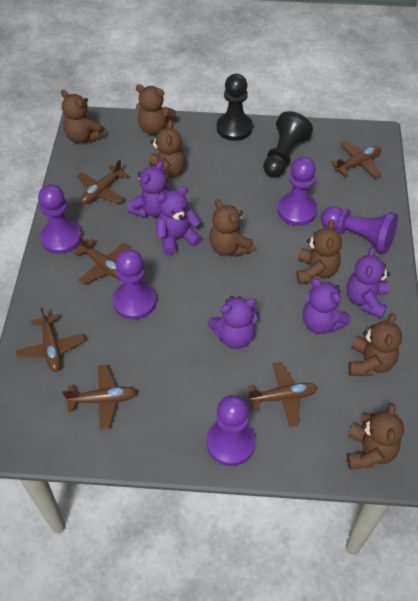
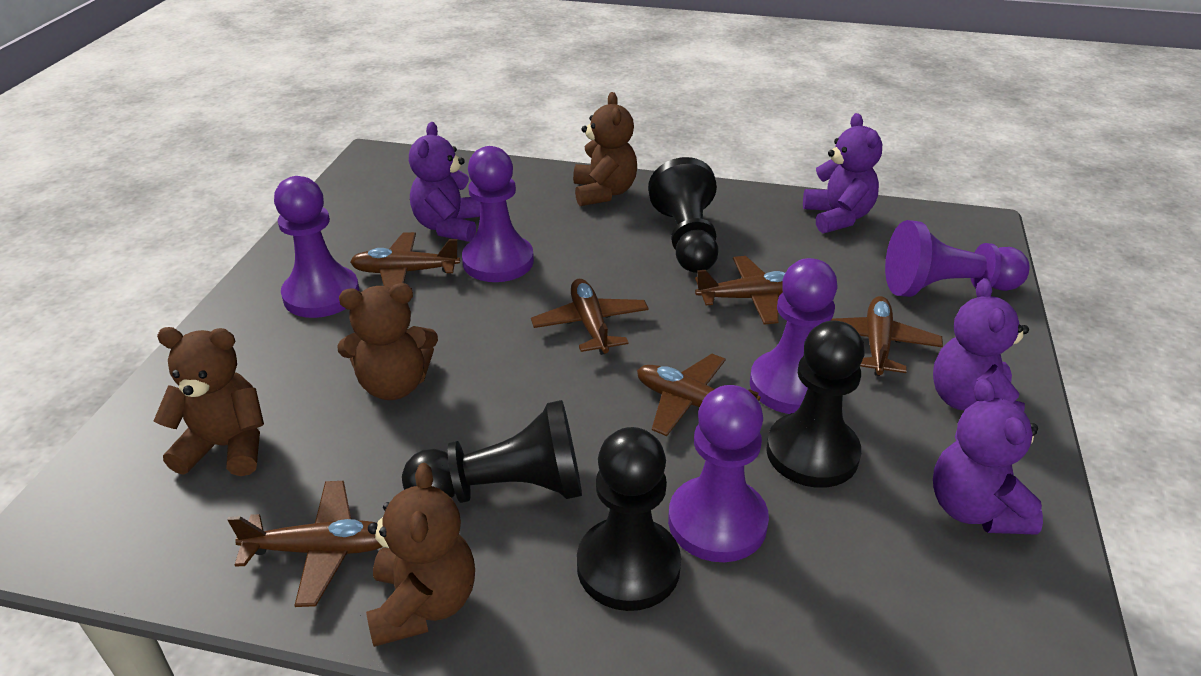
black pawn: 2 -> 4
brown teddy bear: 7 -> 4
purple teddy bear: 5 -> 4

